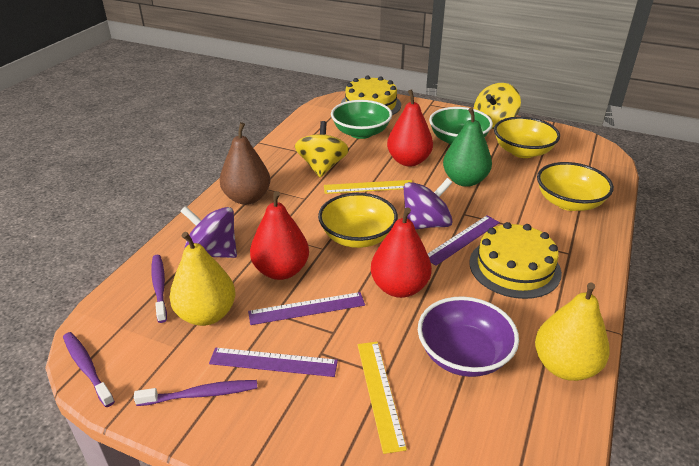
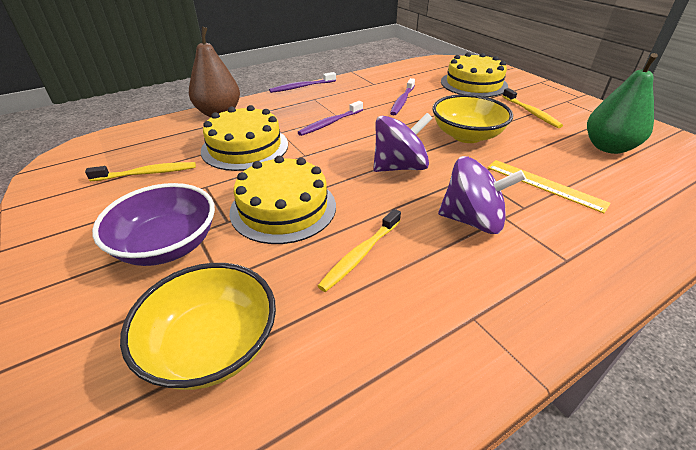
green bowl: 2 -> 0
purple ruler: 3 -> 0
red pear: 3 -> 0
yellow bowl: 3 -> 2
yellow cake: 2 -> 3
yellow pear: 2 -> 0
yellow ruler: 2 -> 1
yellow spinning top: 2 -> 0
yellow toothbrush: 0 -> 3

